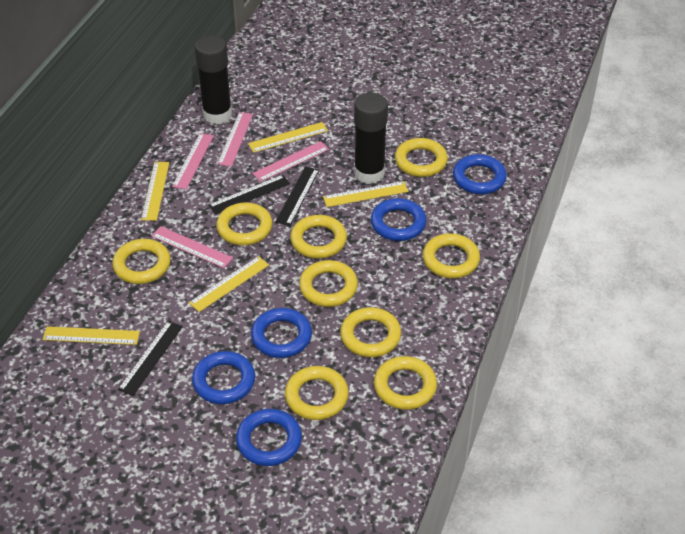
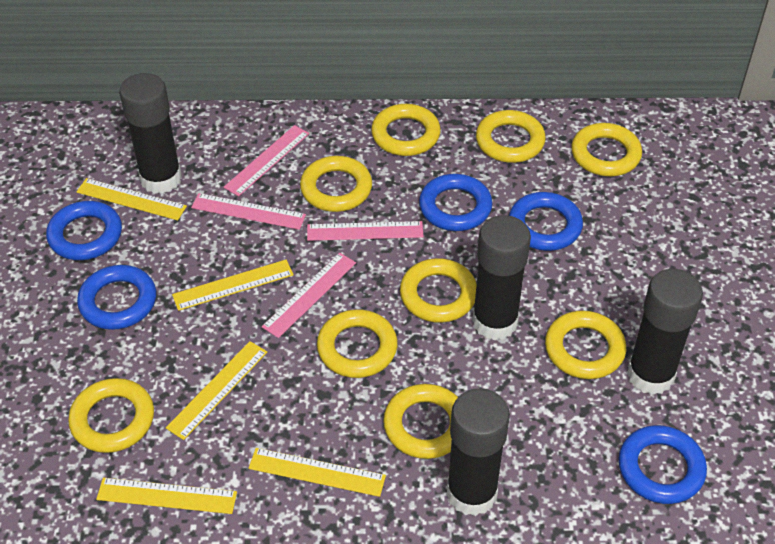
black glue stick: 2 -> 4
black ruler: 3 -> 0

